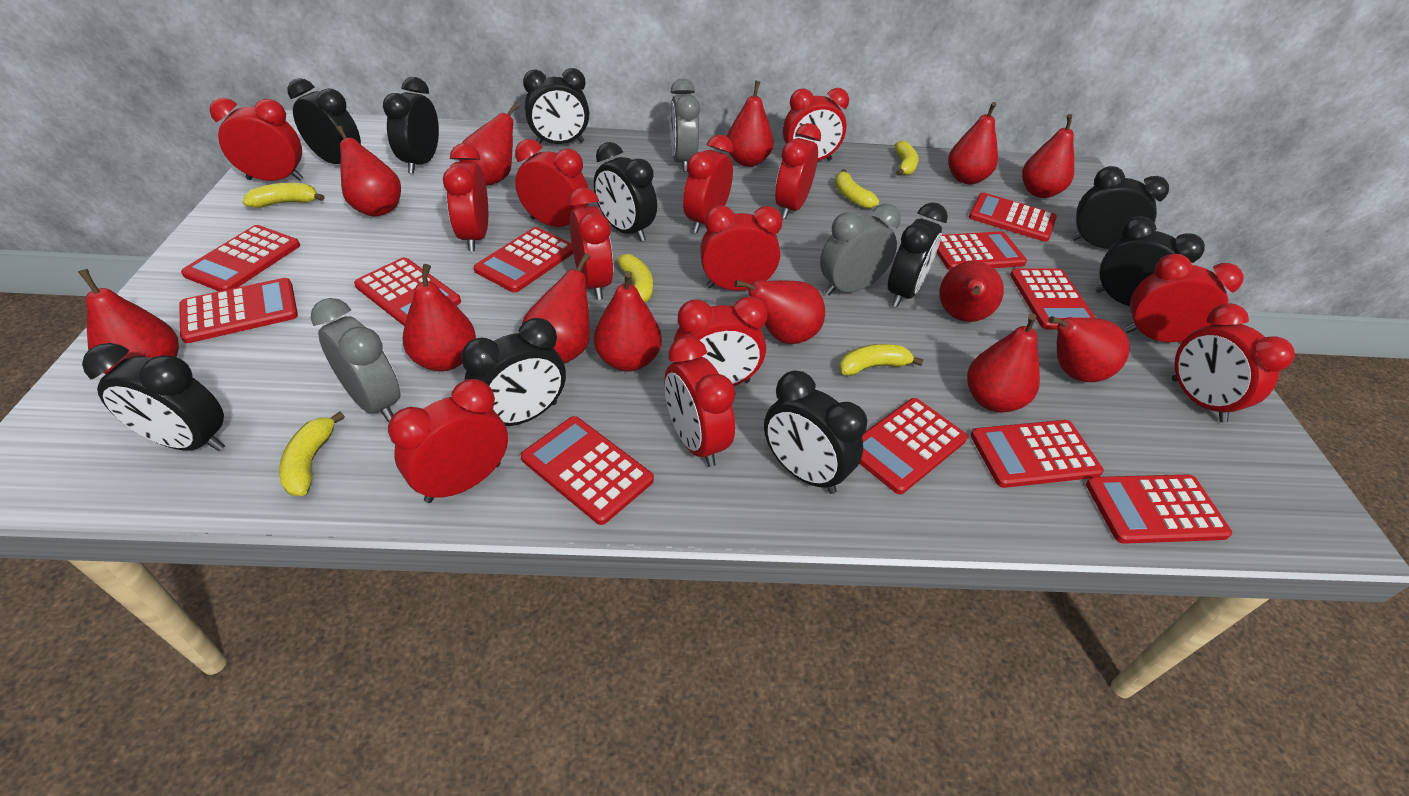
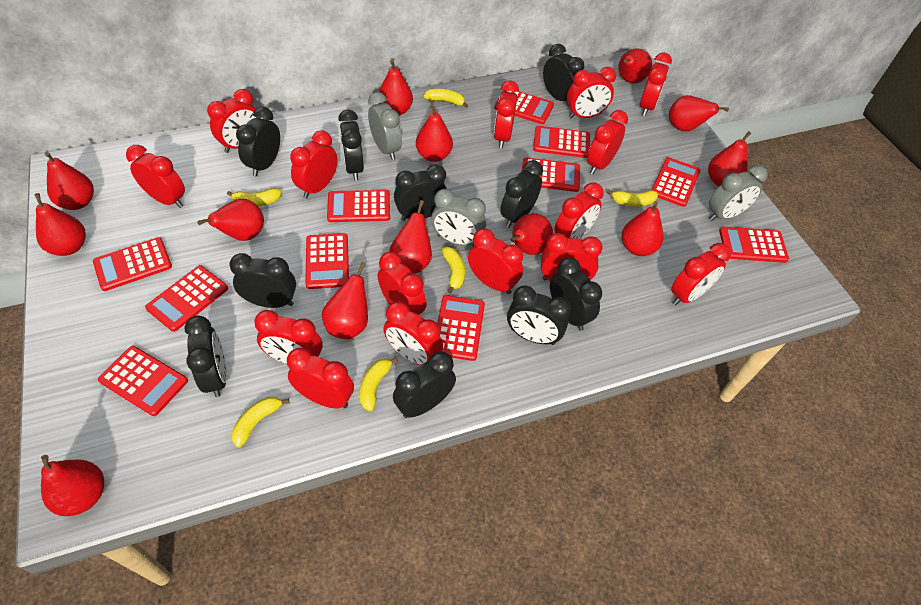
red clock: 13 -> 15

